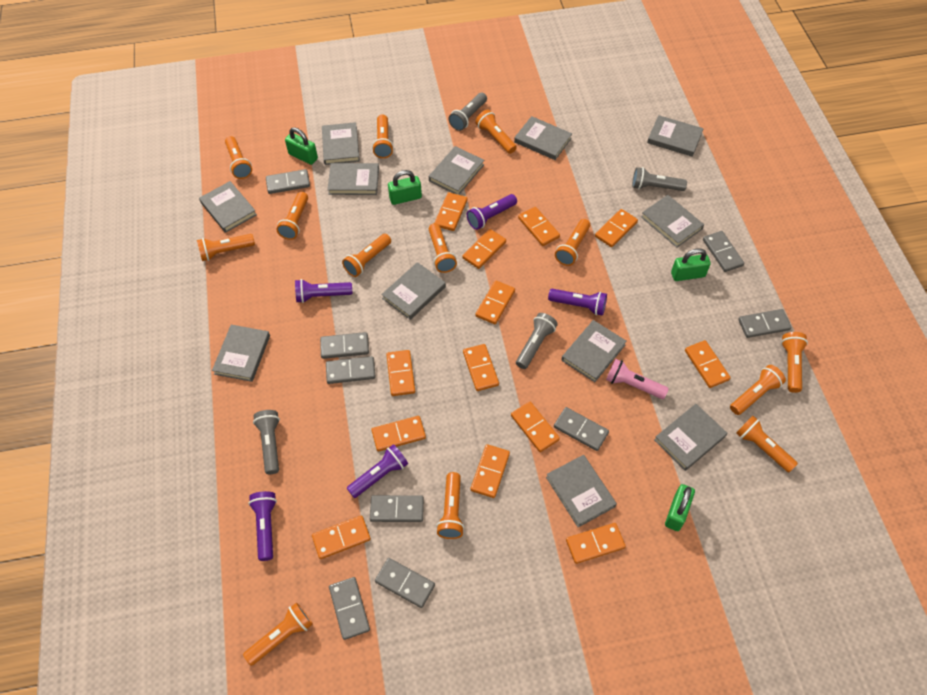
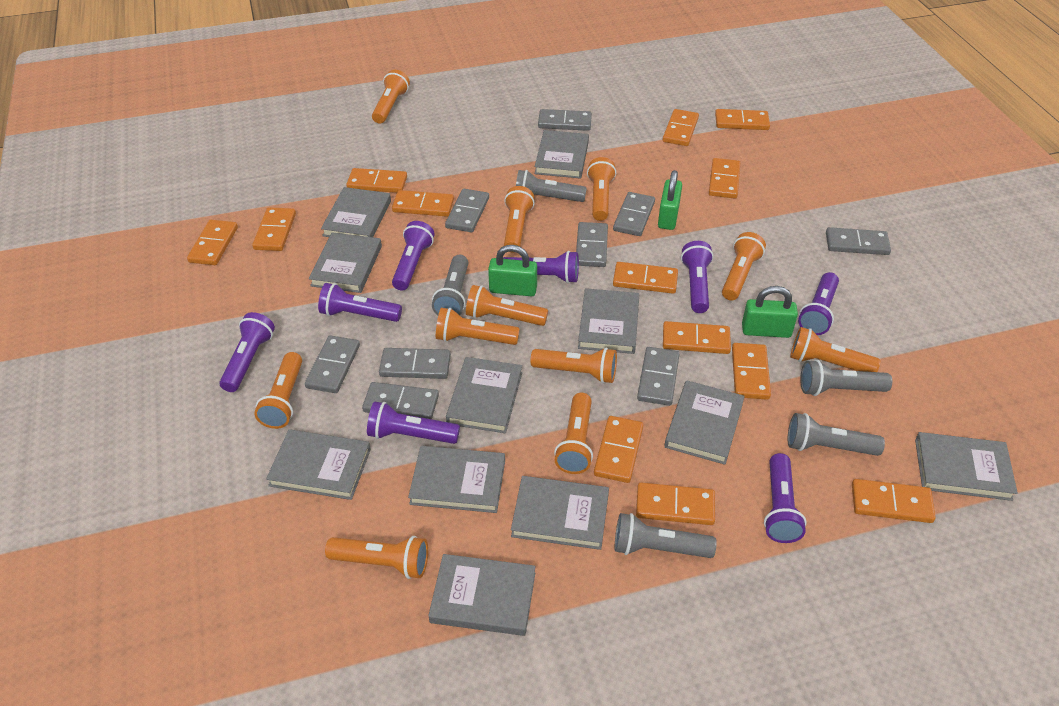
green padlock: 4 -> 3
grey book: 12 -> 11
grey flashlight: 4 -> 5
orange flashlight: 13 -> 11
pink flashlight: 1 -> 0
purple flashlight: 5 -> 8

